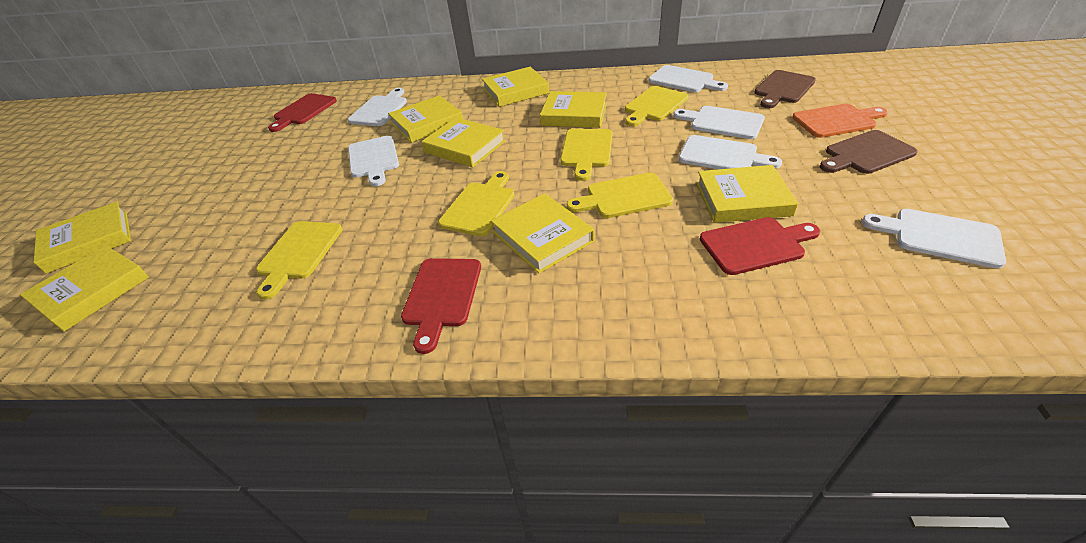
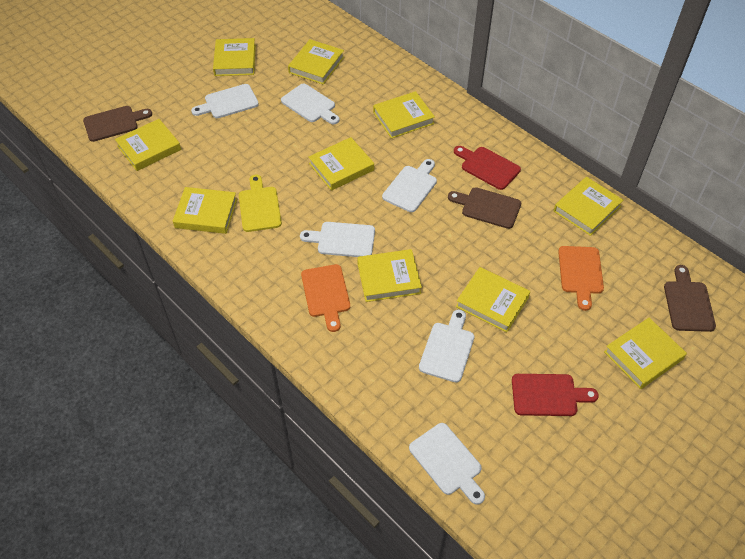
brown cutting board: 2 -> 3
orange cutting board: 1 -> 2
red cutting board: 3 -> 2
yellow book: 8 -> 10
yellow cutting board: 5 -> 1

